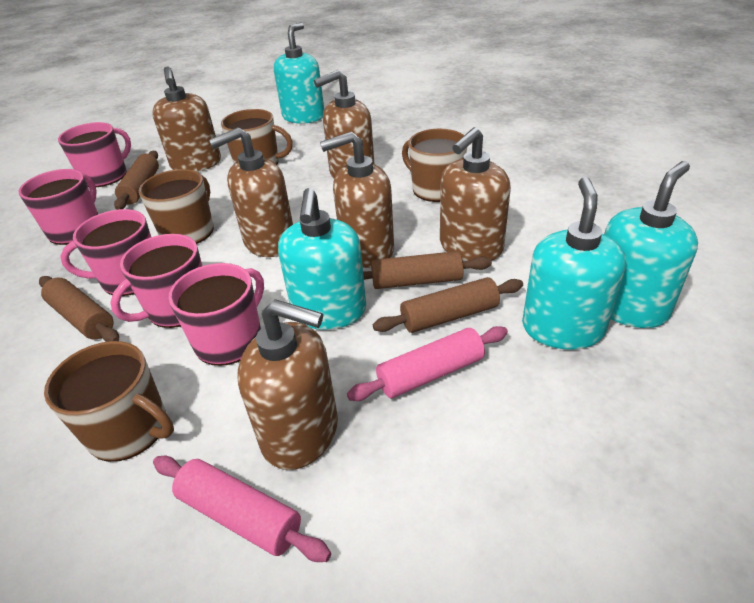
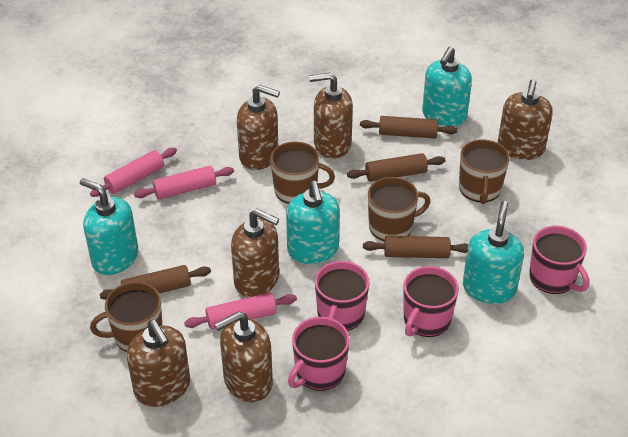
pink mug: 5 -> 4
pink rolling pin: 2 -> 3

